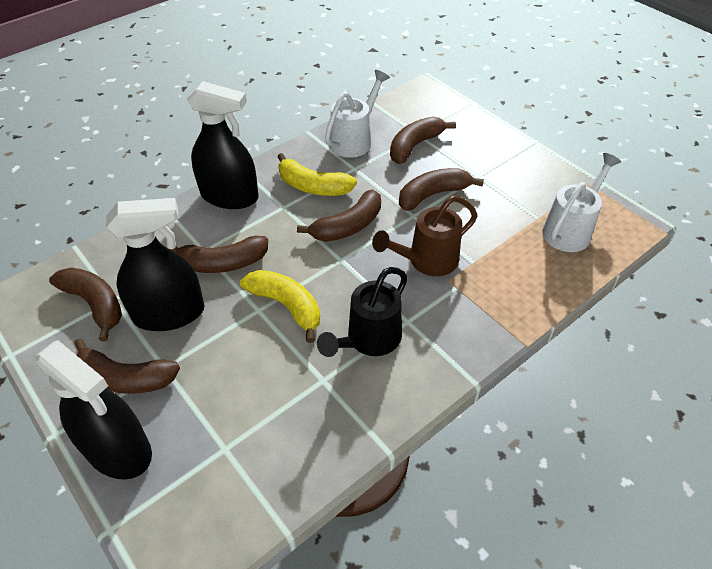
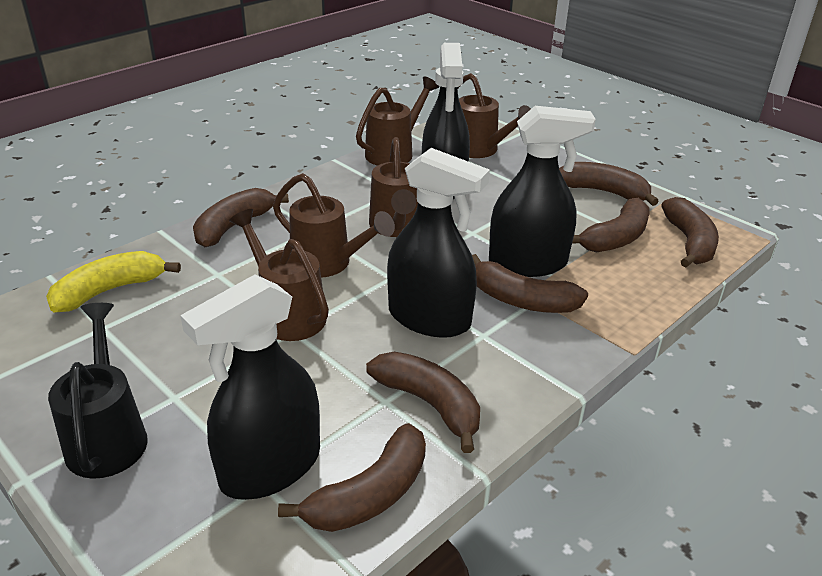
black spray bottle: 3 -> 4
brown banana: 6 -> 7
brown watering can: 1 -> 5
white watering can: 2 -> 0
yellow banana: 2 -> 1

